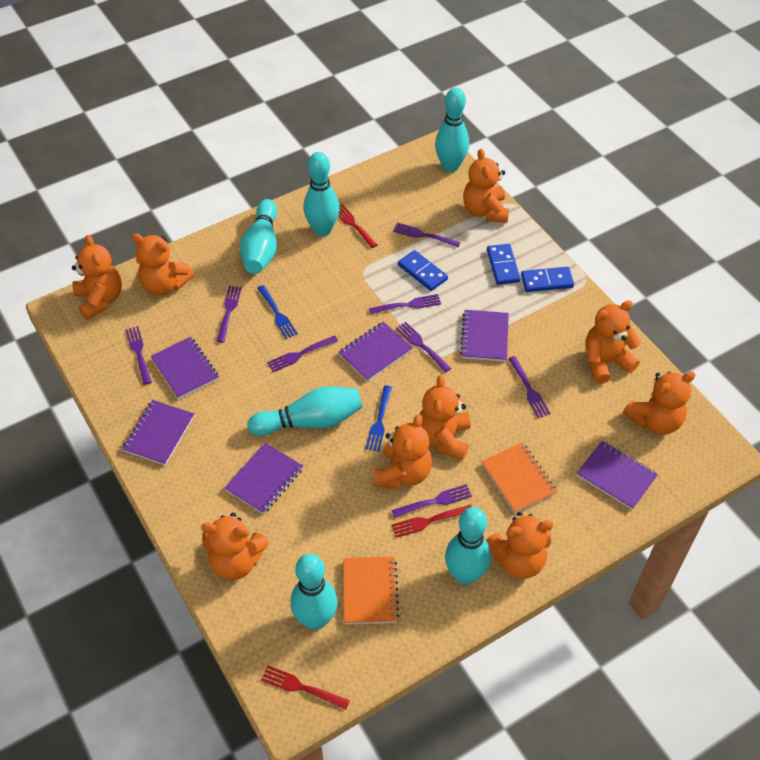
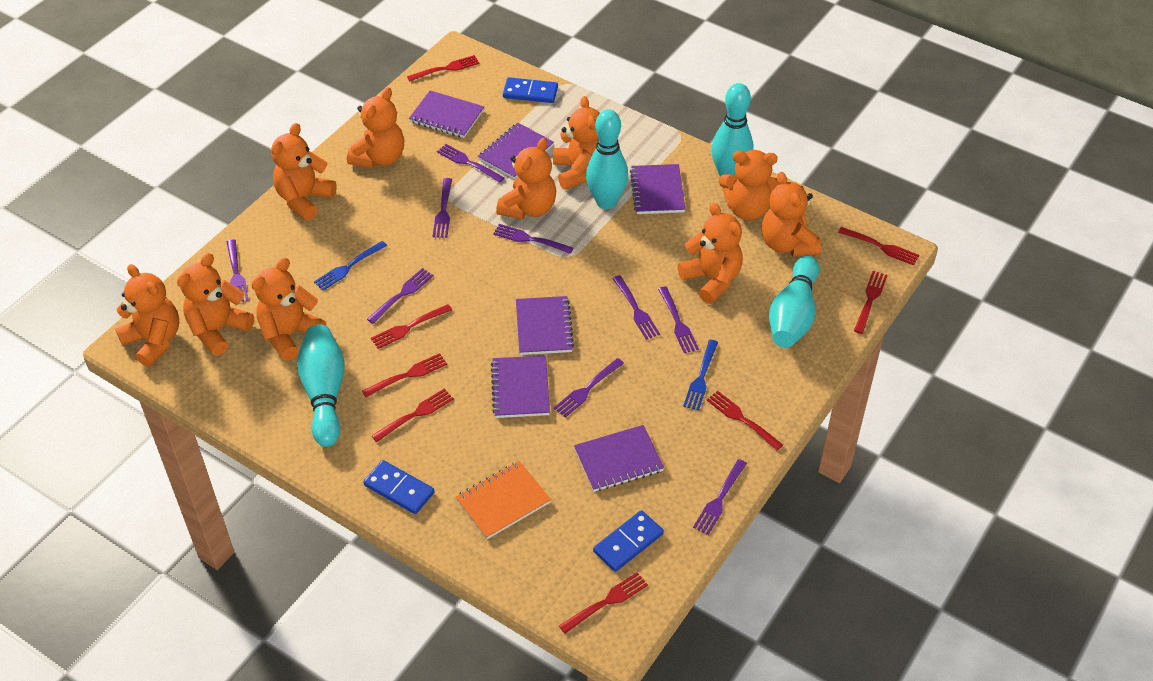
orange notebook: 2 -> 1
orange teddy bear: 9 -> 10
purple fork: 8 -> 9
red fork: 3 -> 8
turquoise bowling pin: 6 -> 4

